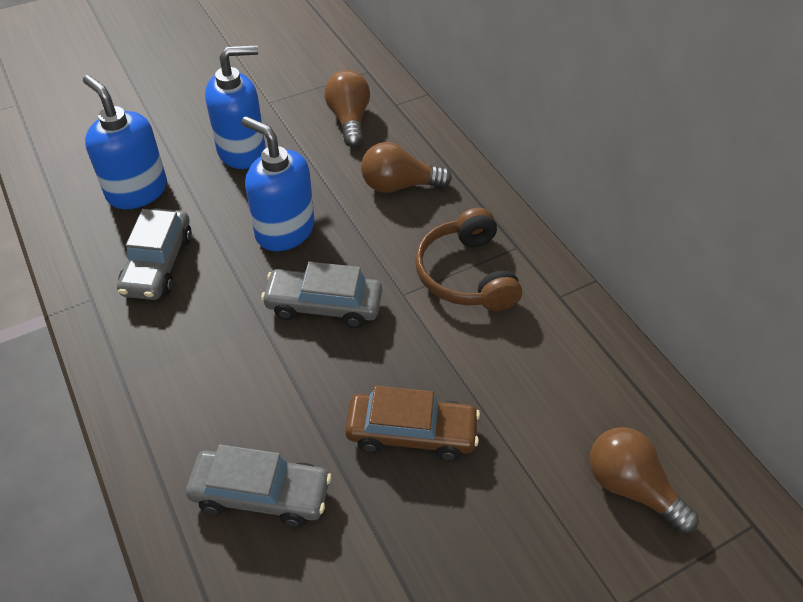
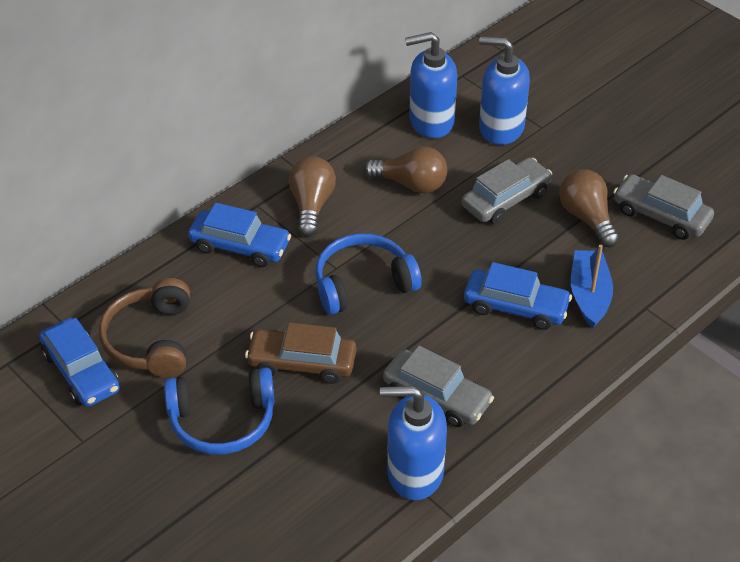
blue boat: 0 -> 1
blue car: 0 -> 3
blue headphones: 0 -> 2

